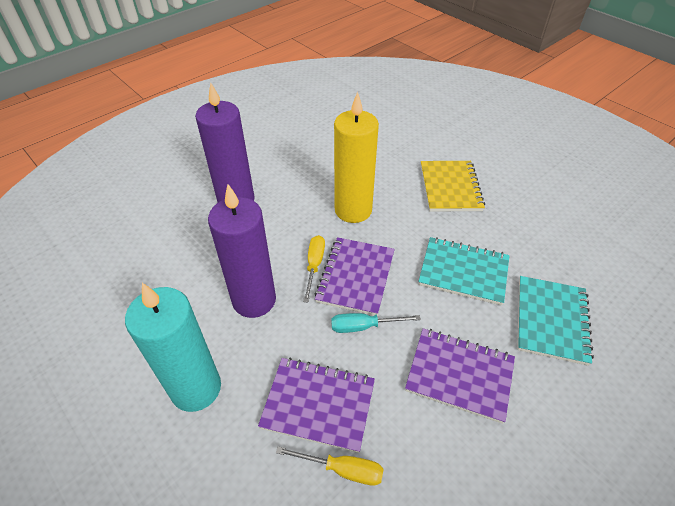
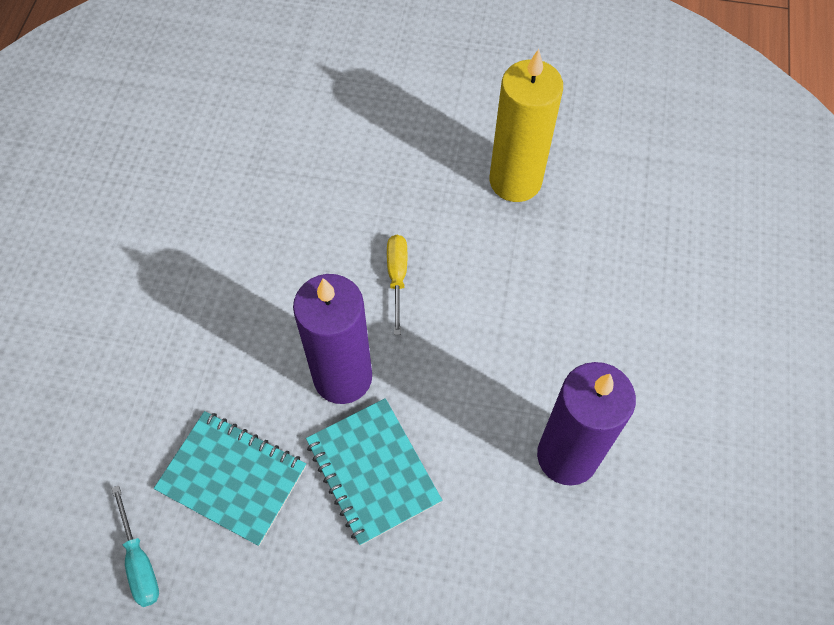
purple notebook: 3 -> 0
turquoise candle: 1 -> 0
yellow notebook: 1 -> 0
yellow screwdriver: 2 -> 1

